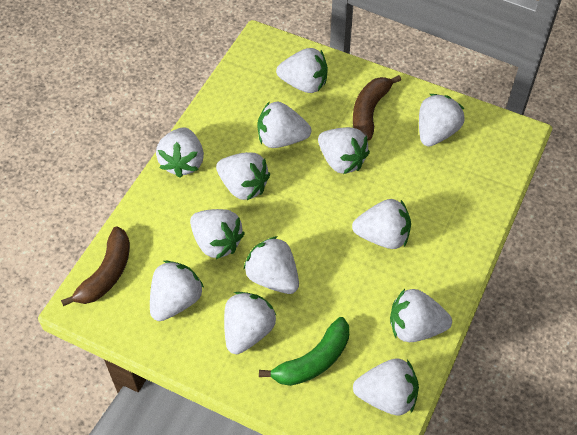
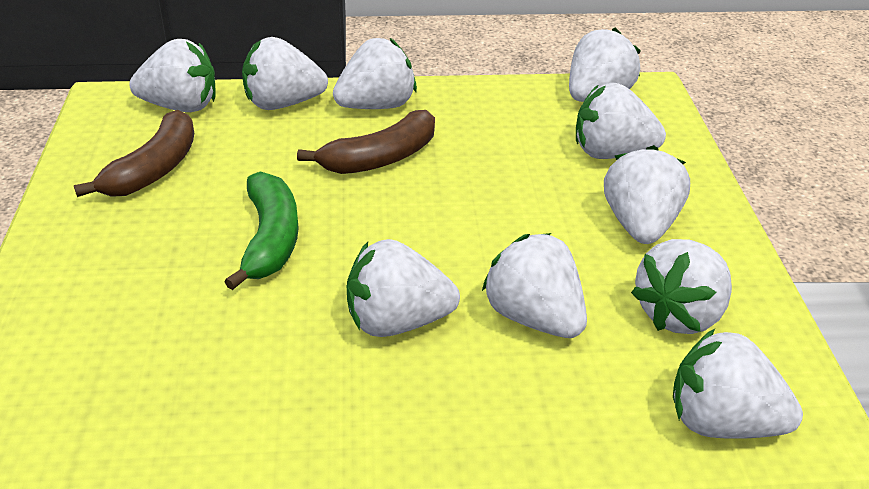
white strawberry: 13 -> 10

